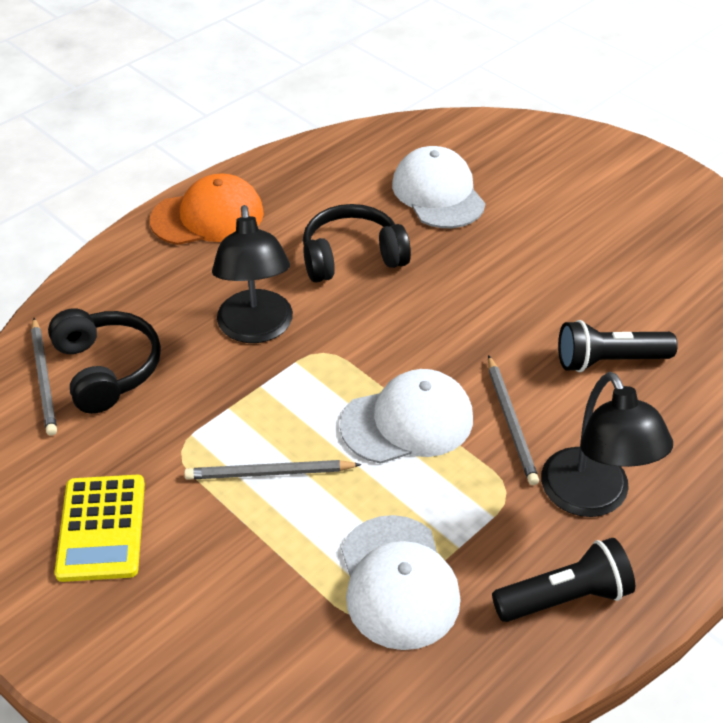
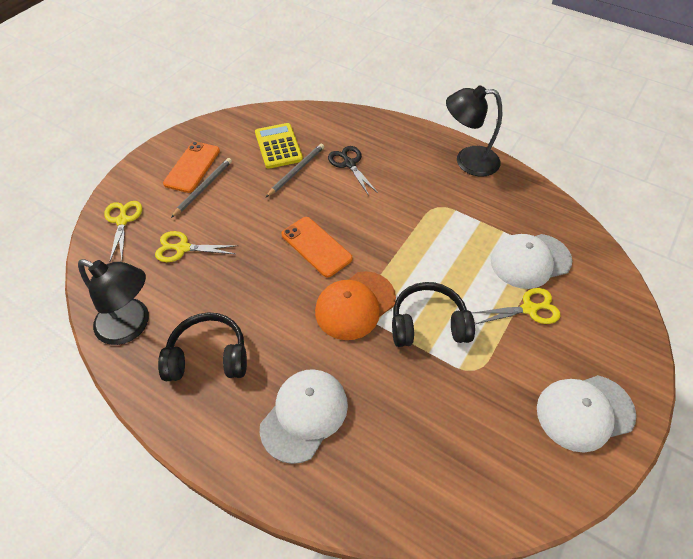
black flashlight: 2 -> 0
black scissors: 0 -> 1
grey pencil: 3 -> 2
orange phone: 0 -> 2
yellow scissors: 0 -> 3

